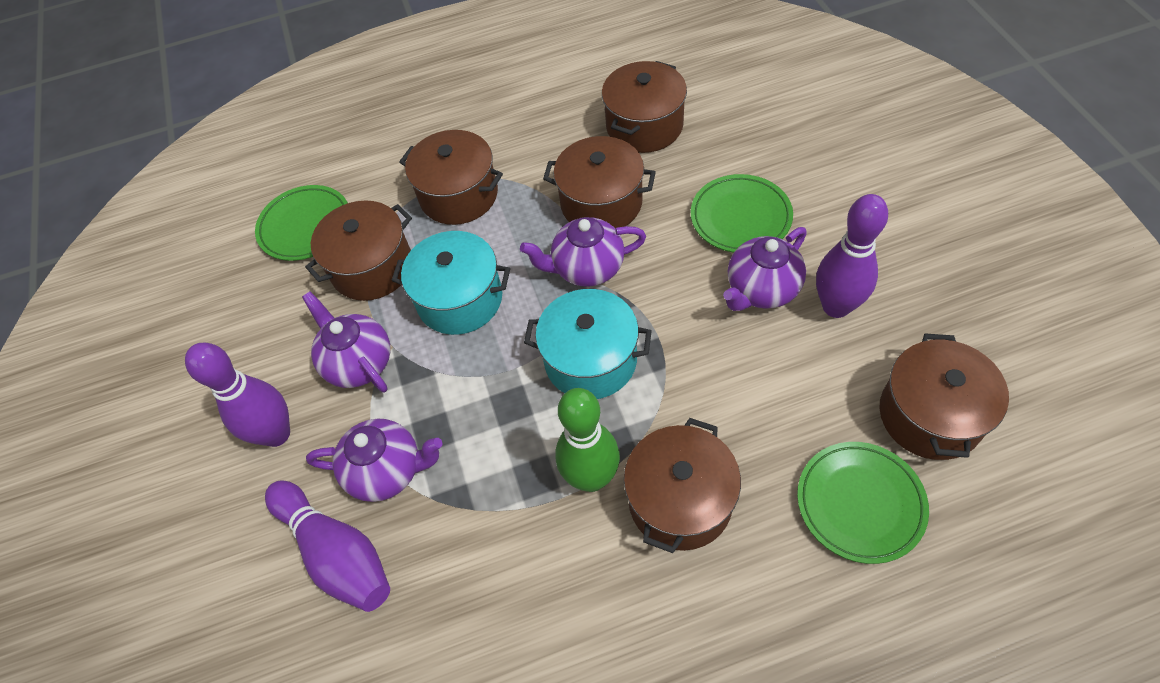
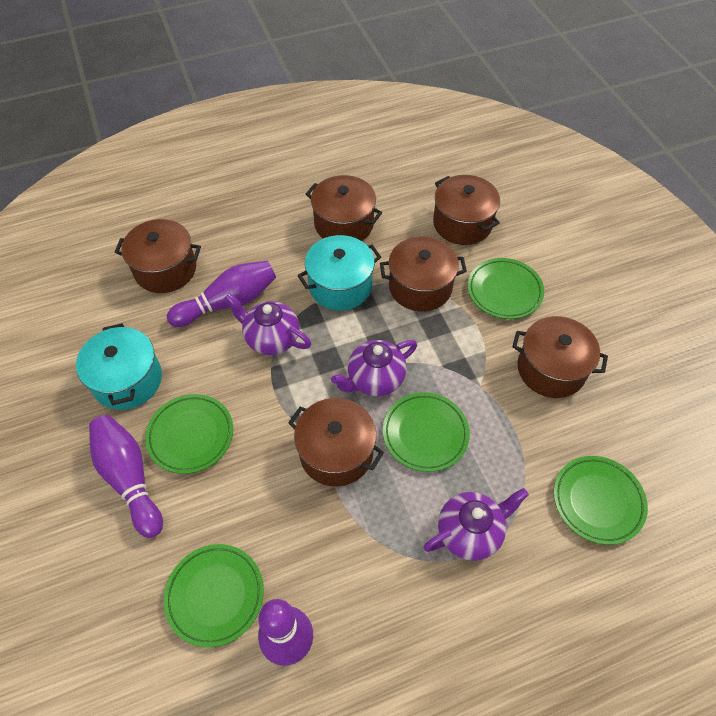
green bowling pin: 1 -> 0
green plate: 3 -> 5
purple teapot: 4 -> 3

